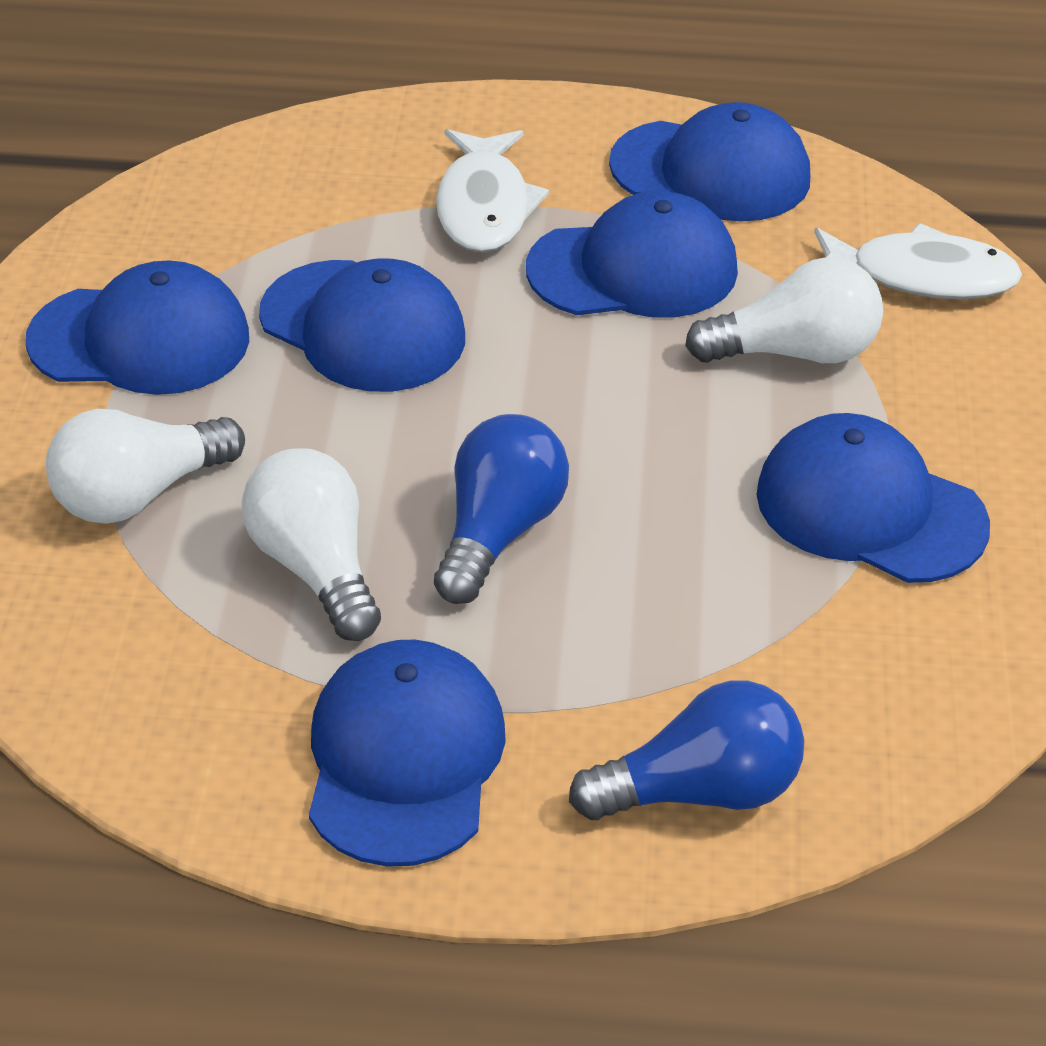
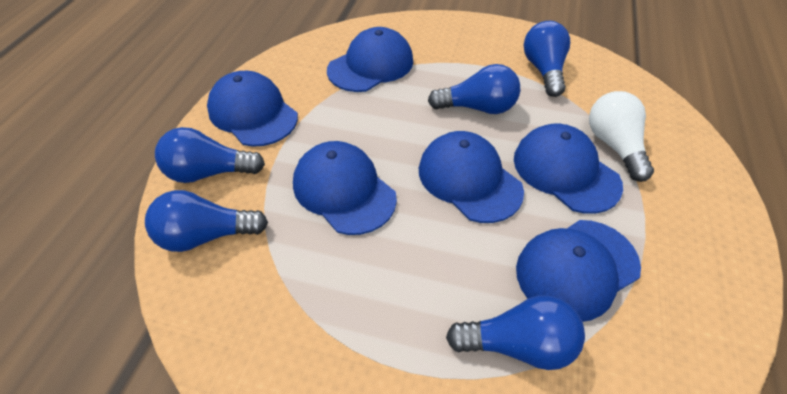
blue light bulb: 2 -> 5
white fish: 2 -> 0
white light bulb: 3 -> 1

